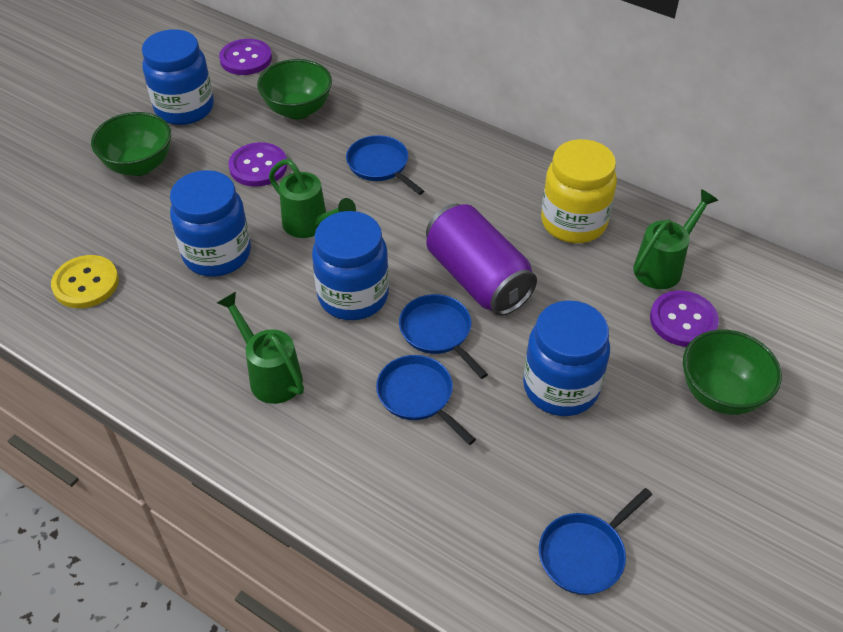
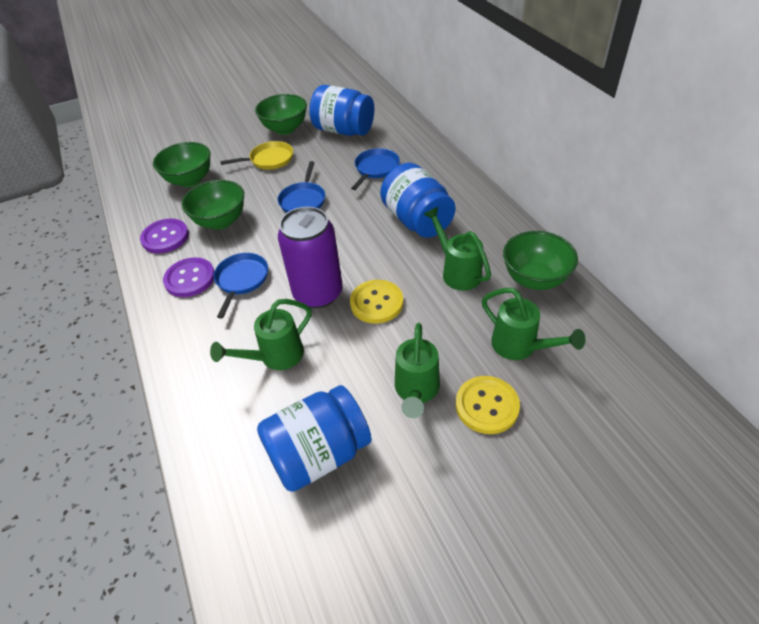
blue jar: 4 -> 3
blue pan: 4 -> 3
green bowl: 3 -> 4
green watering can: 3 -> 4
purple button: 3 -> 2
yellow button: 1 -> 2
yellow jar: 1 -> 0
yellow pan: 0 -> 1

